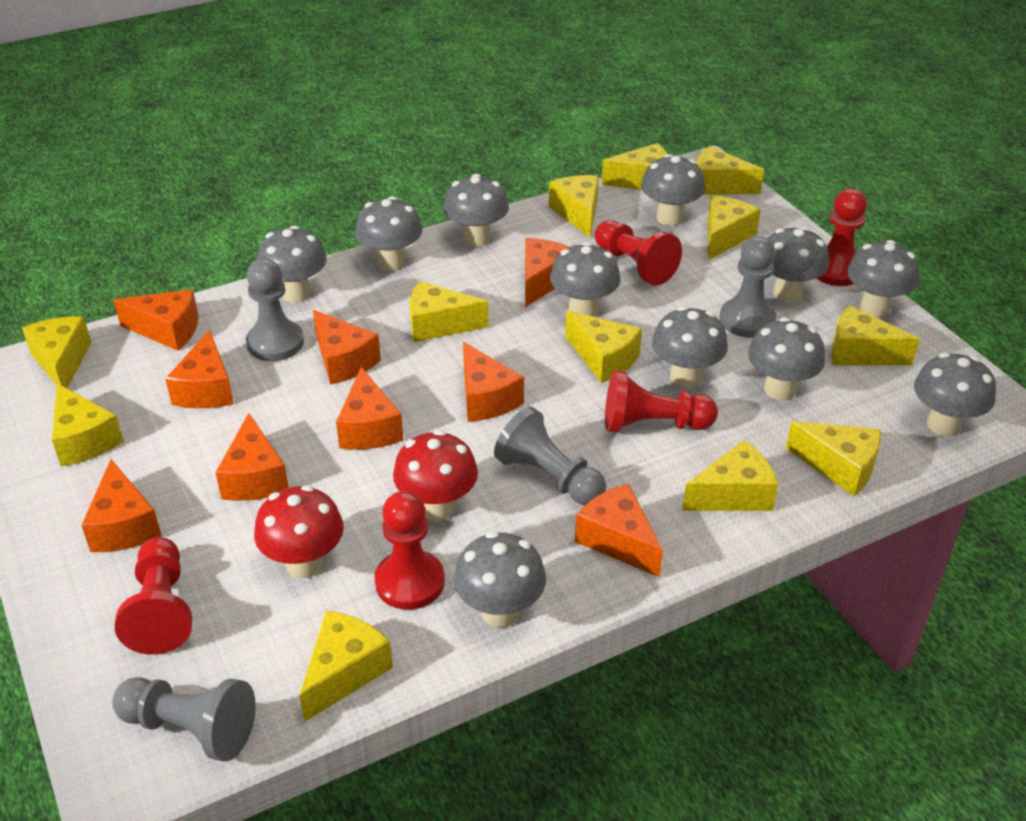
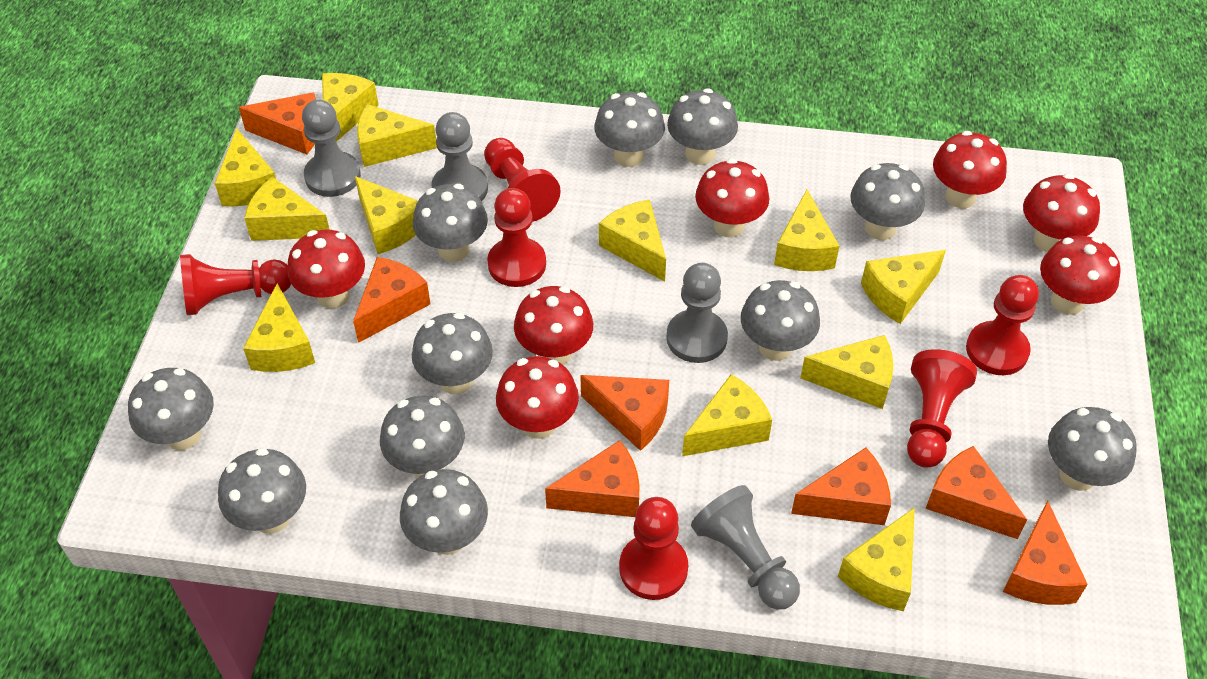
orange cheese: 9 -> 7
red mushroom: 2 -> 7
red pawn: 5 -> 6

